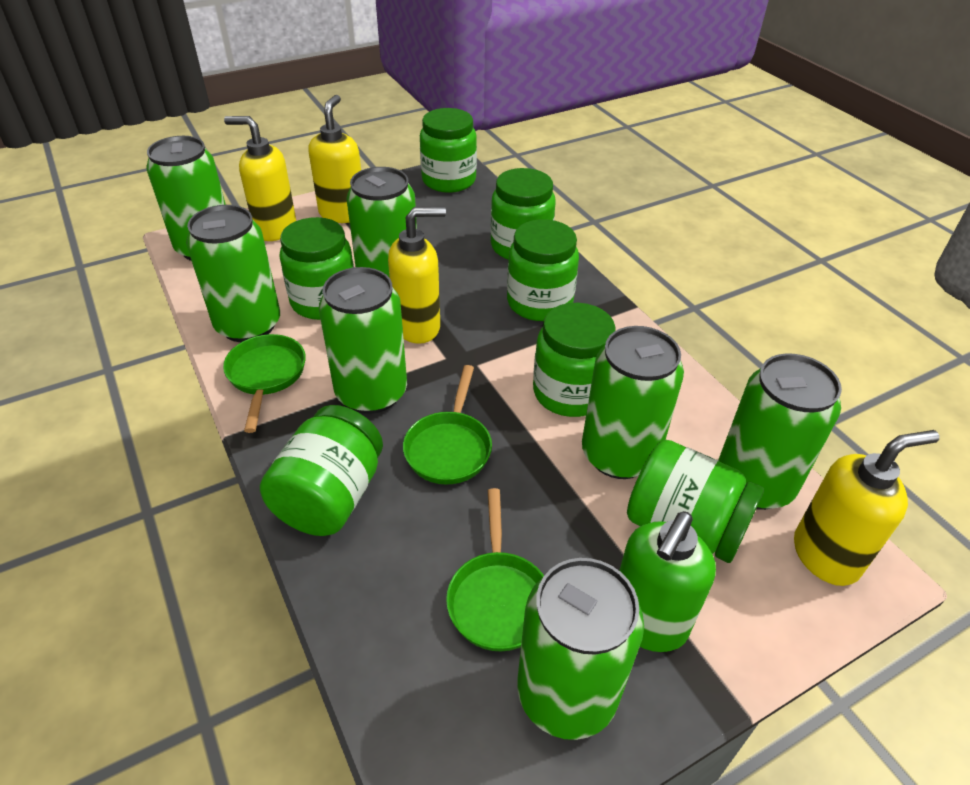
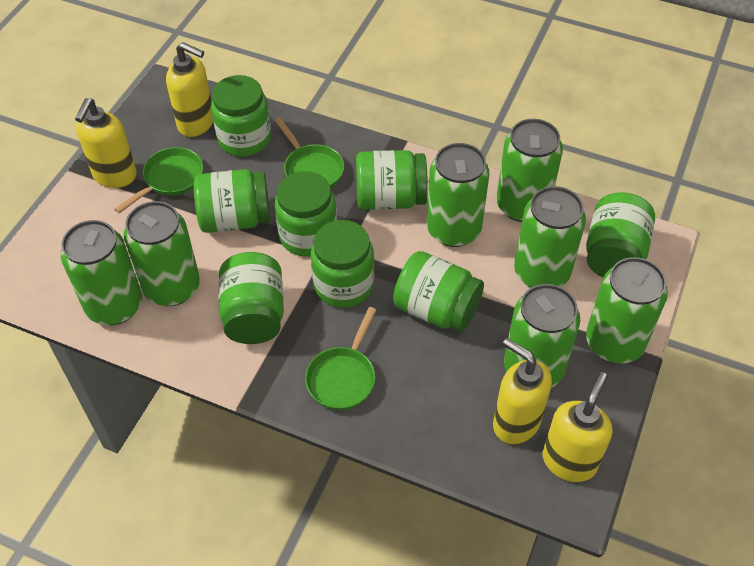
green jar: 7 -> 8
green soap dispenser: 1 -> 0

